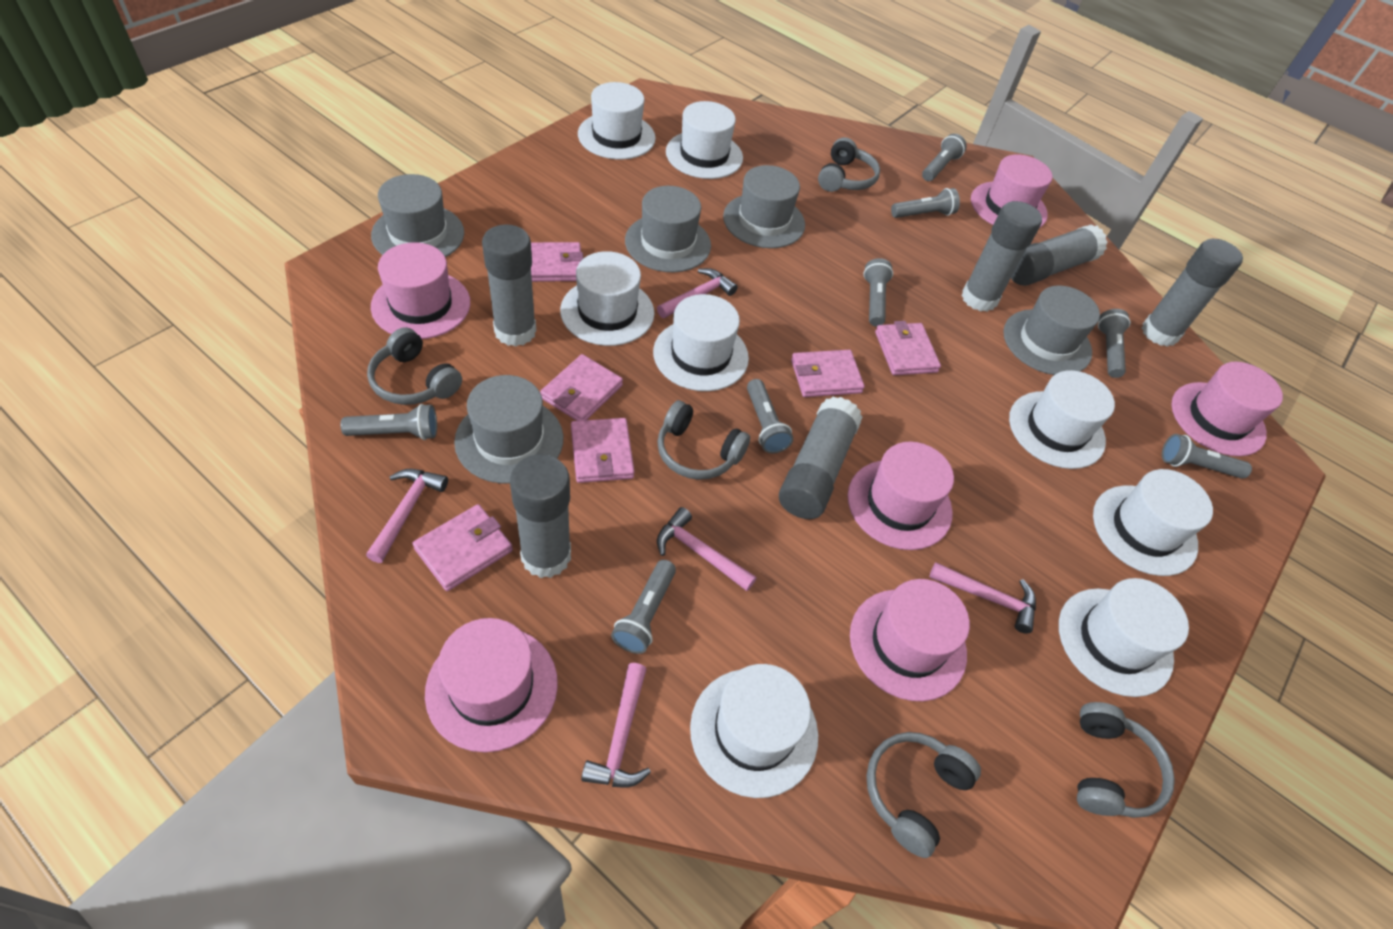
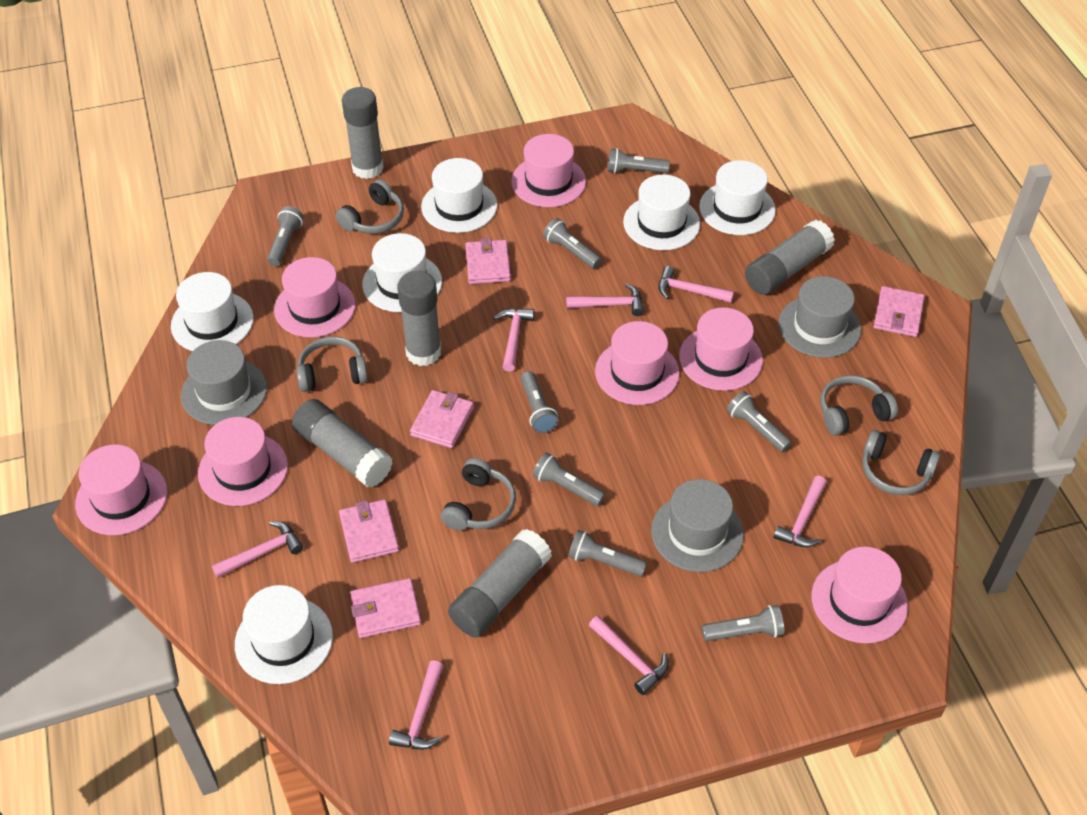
grey glue stick: 6 -> 5
grey hat: 5 -> 3
pink hammer: 5 -> 7
pink hat: 6 -> 7
pink wallet: 6 -> 5
white hat: 8 -> 6

